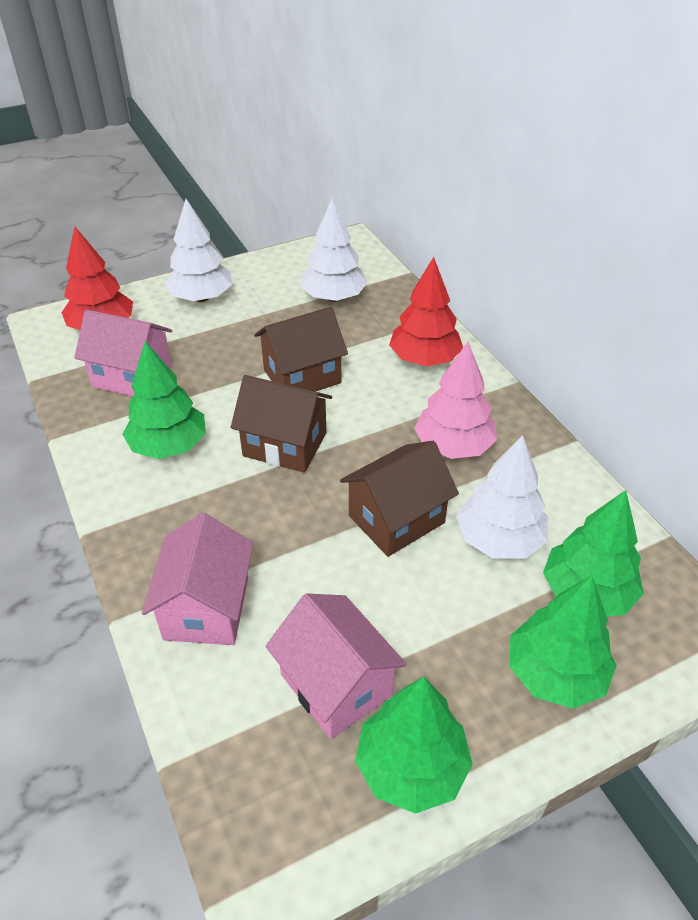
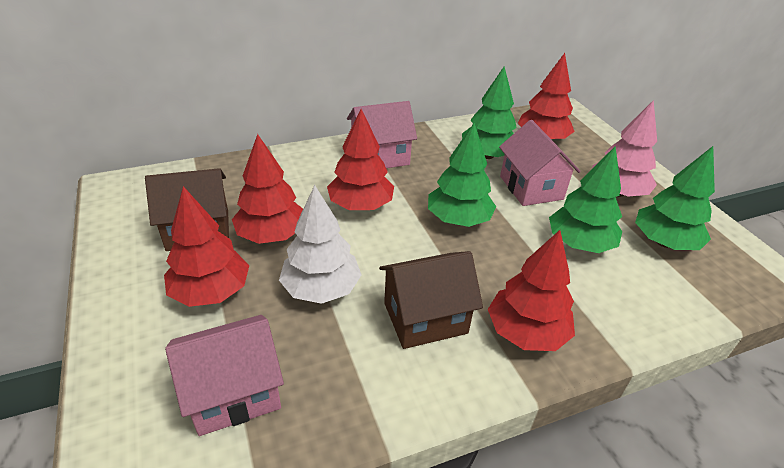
brown house: 3 -> 2
red tree: 2 -> 5
white tree: 3 -> 1

